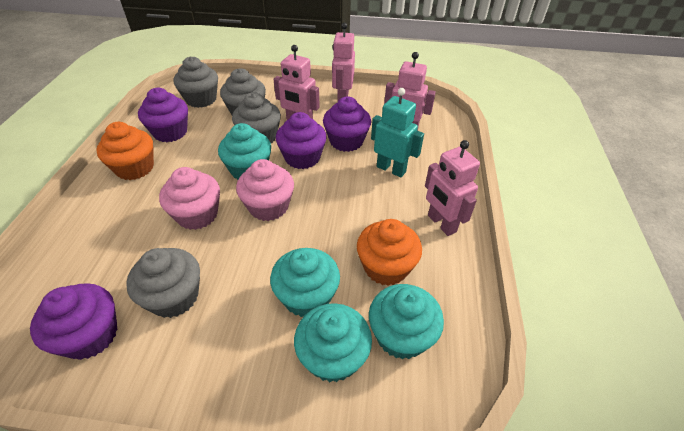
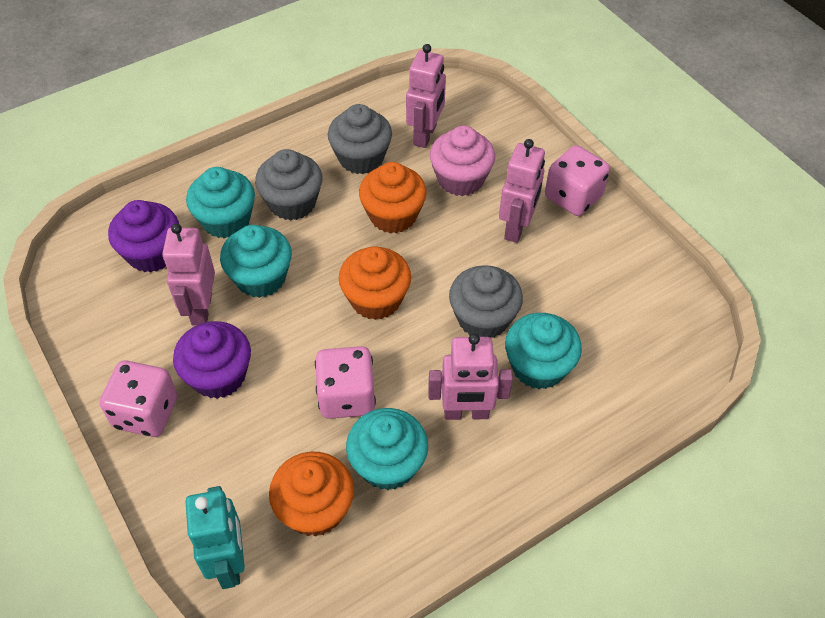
grey cupcake: 4 -> 3
orange cupcake: 2 -> 3
pink cupcake: 2 -> 1
pink dice: 0 -> 3
purple cupcake: 4 -> 2

